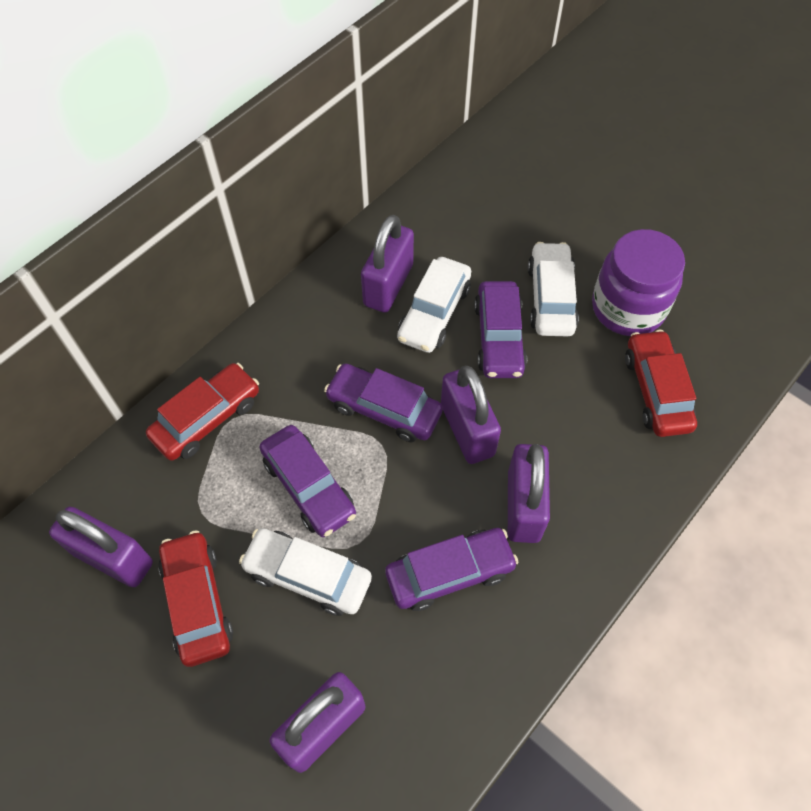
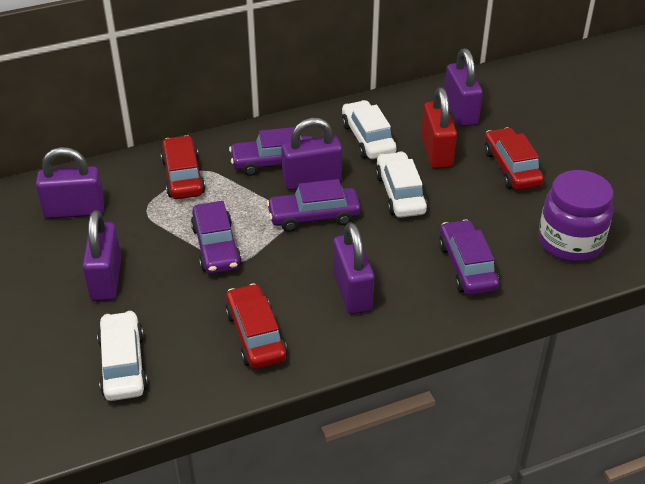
red padlock: 0 -> 1

